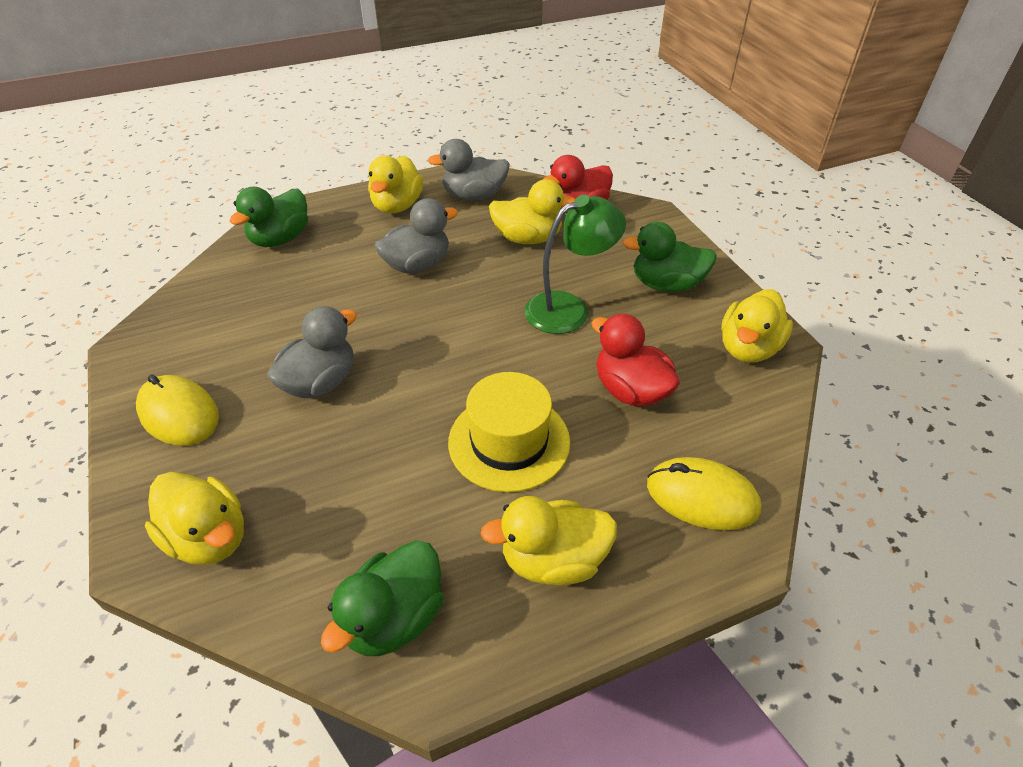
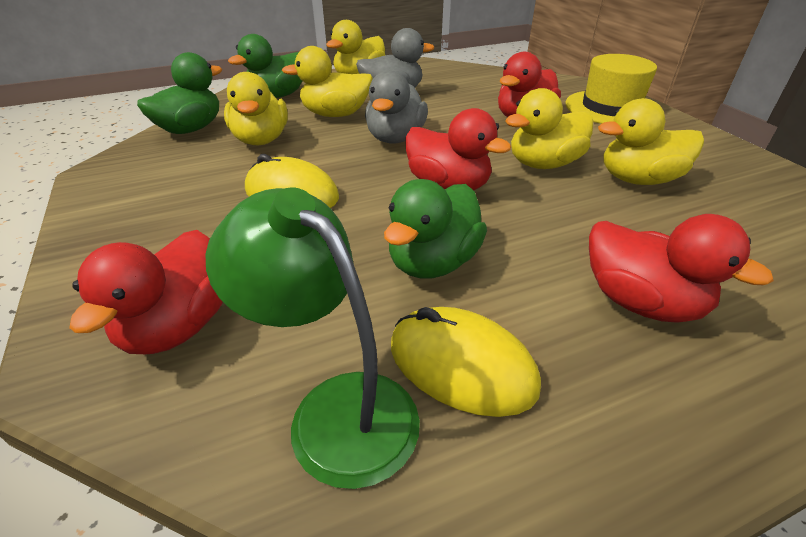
grey duck: 3 -> 2
red duck: 2 -> 4

